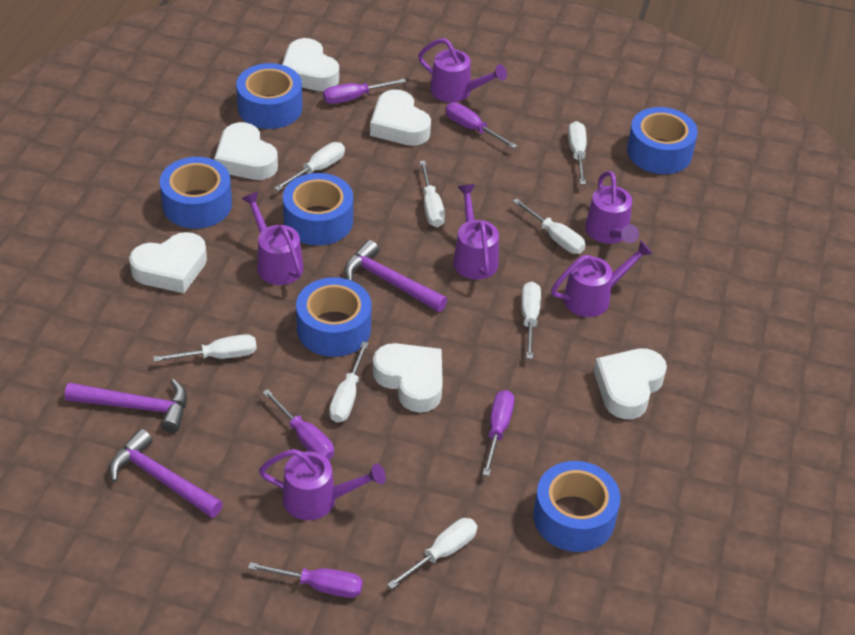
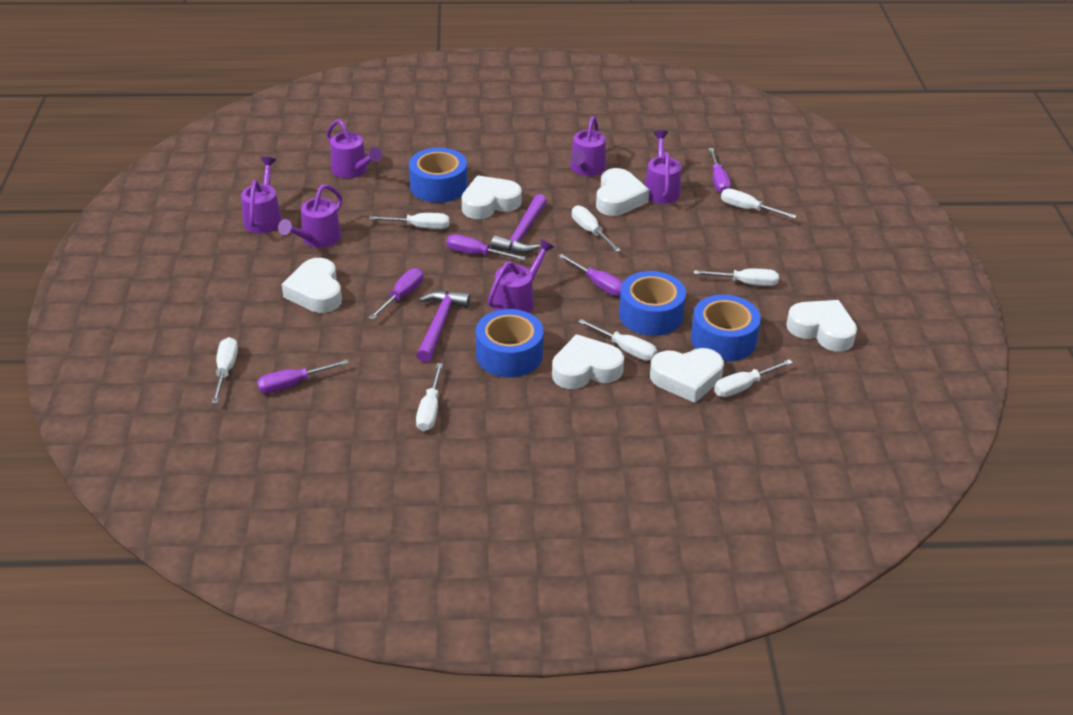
blue tape: 6 -> 4
purple hammer: 3 -> 2

